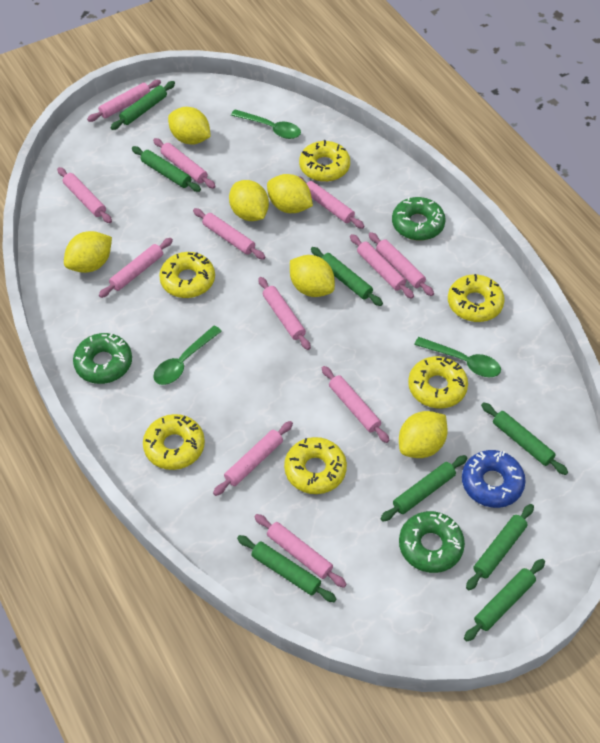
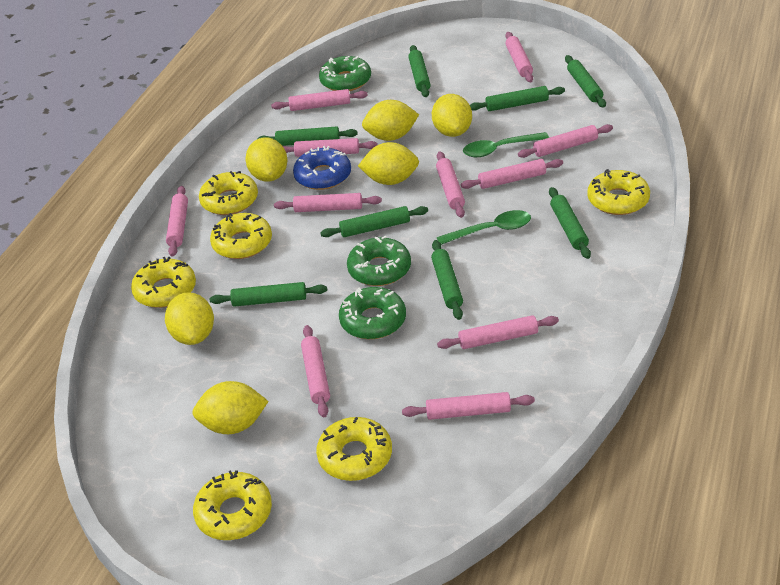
green spoon: 3 -> 2
pink rolling pin: 12 -> 11

